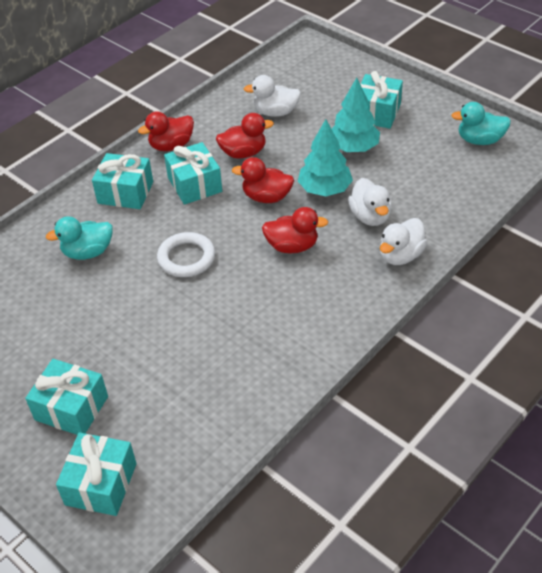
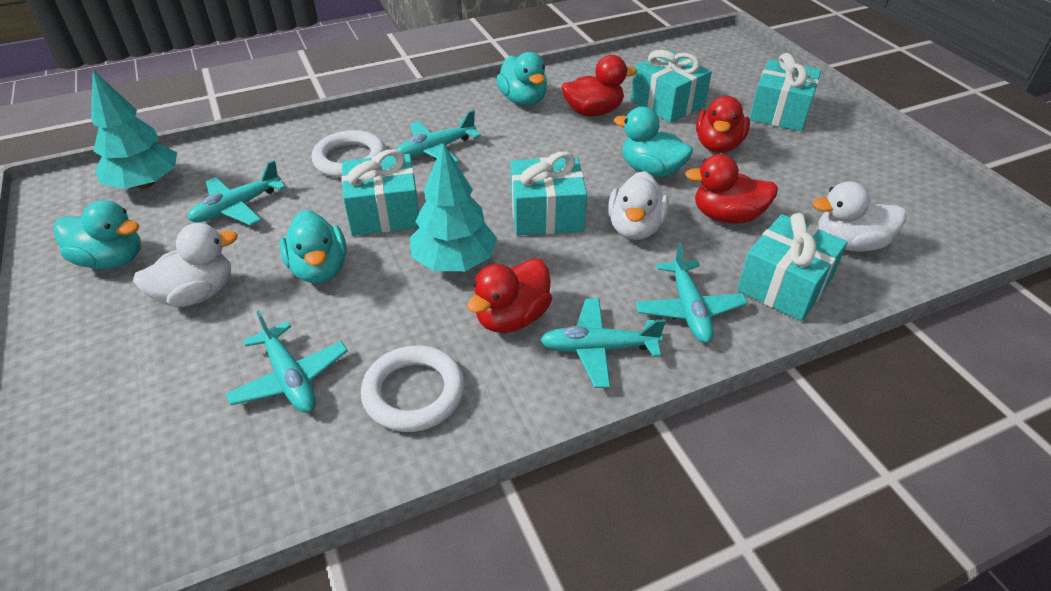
turquoise duck: 2 -> 4
turquoise plane: 0 -> 5
white ring: 1 -> 2

